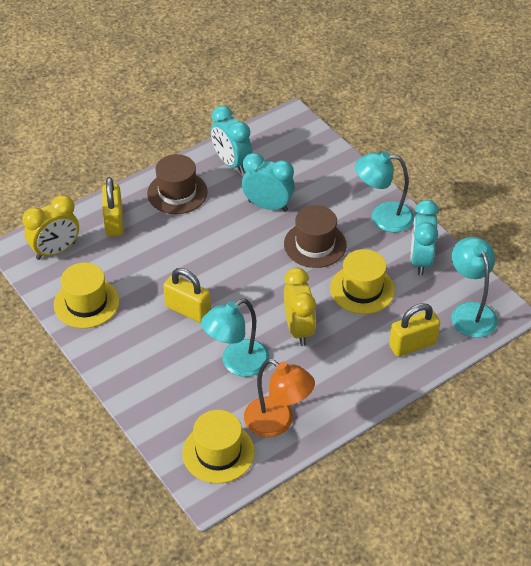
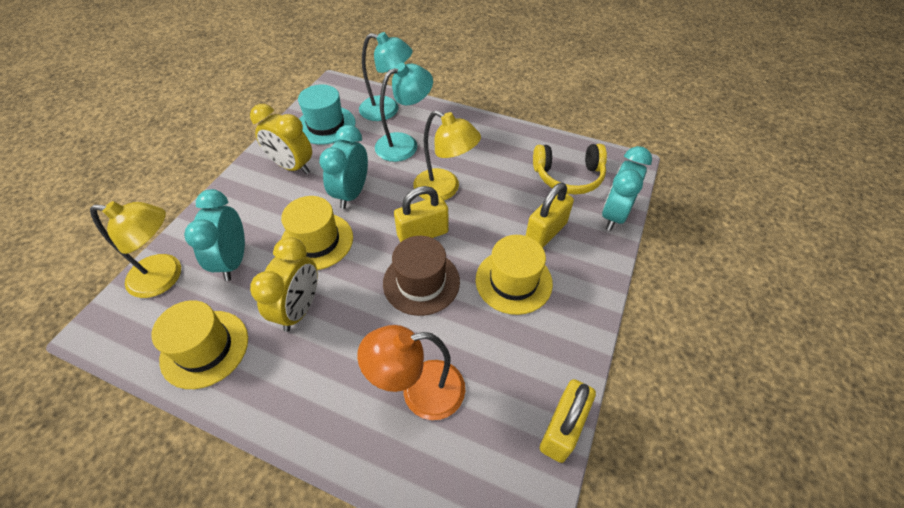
brown hat: 2 -> 1
turquoise hat: 0 -> 1
turquoise lamp: 3 -> 2
yellow headphones: 0 -> 1
yellow lamp: 0 -> 2

